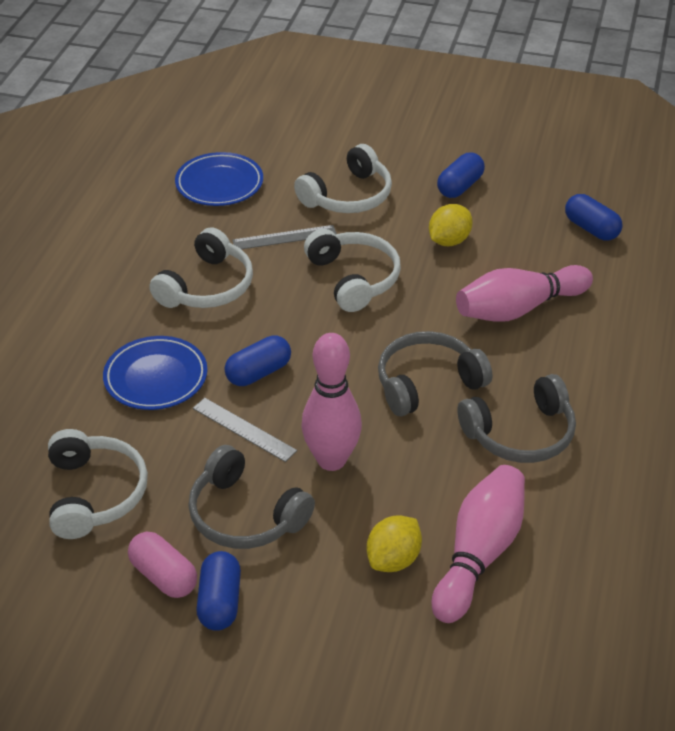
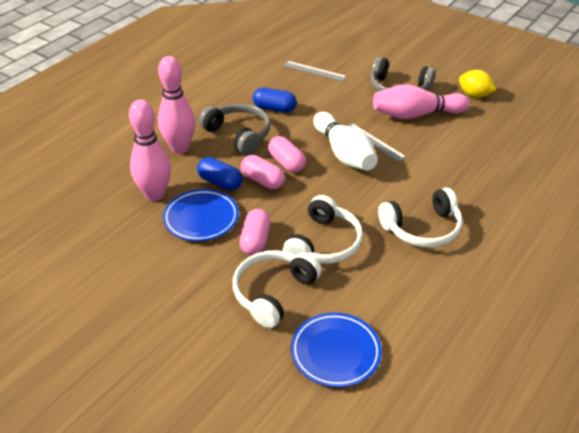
blue capsule: 4 -> 2
grey headphones: 3 -> 2
pink capsule: 1 -> 3
white bowling pin: 0 -> 1
white headphones: 4 -> 3
yellow lemon: 2 -> 1

